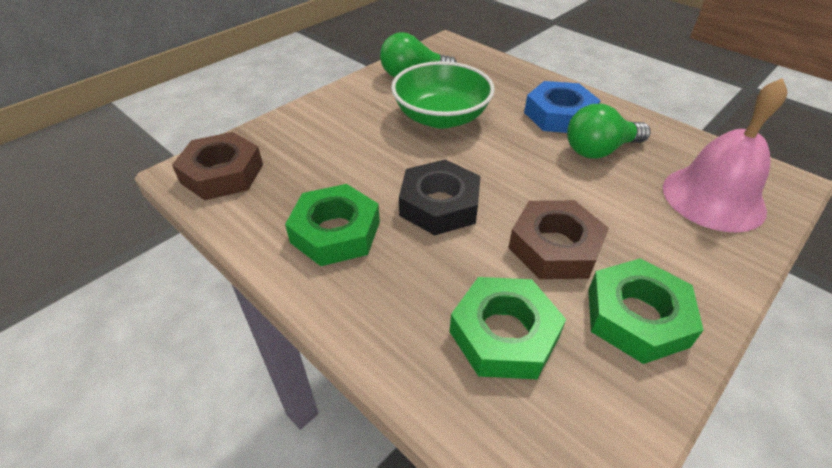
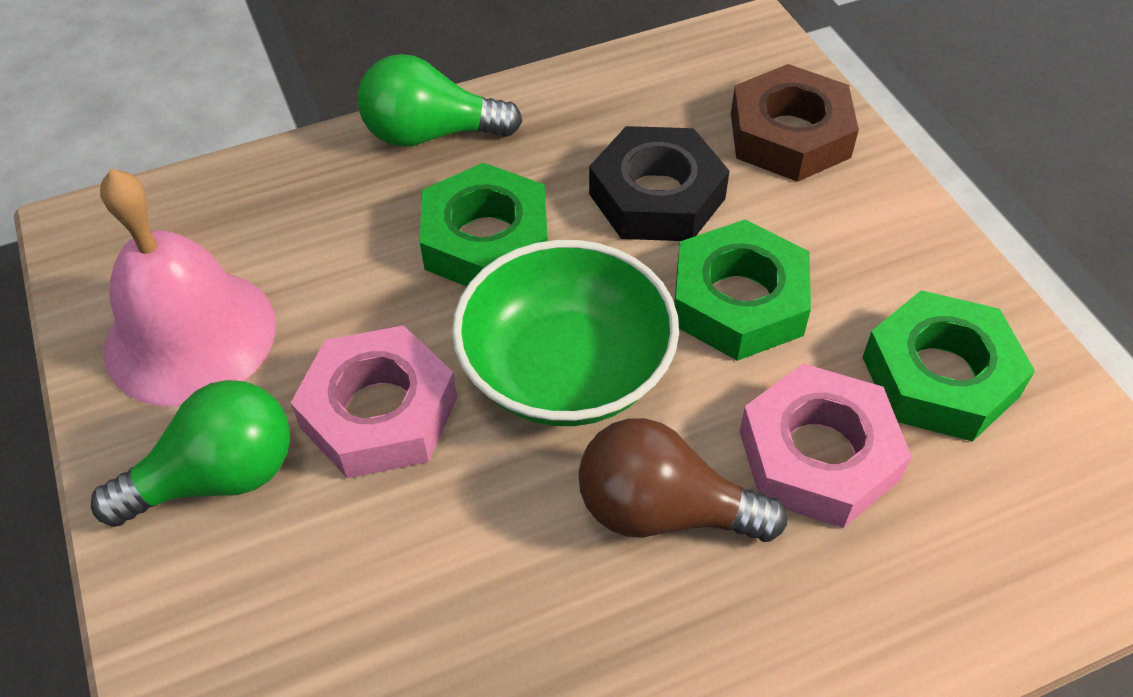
blue nut: 1 -> 0
brown light bulb: 0 -> 1
brown nut: 2 -> 1
pink nut: 0 -> 2

